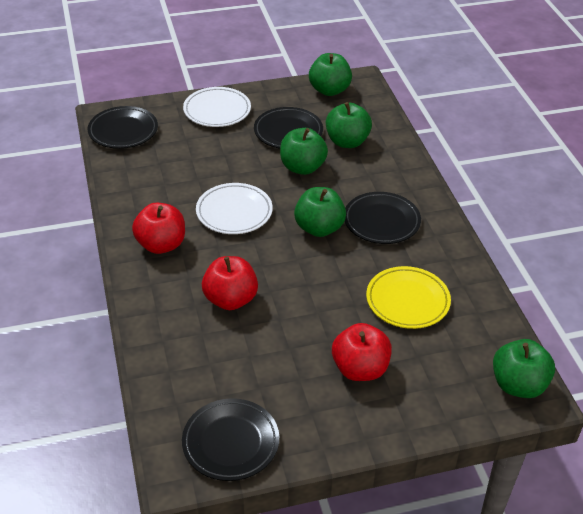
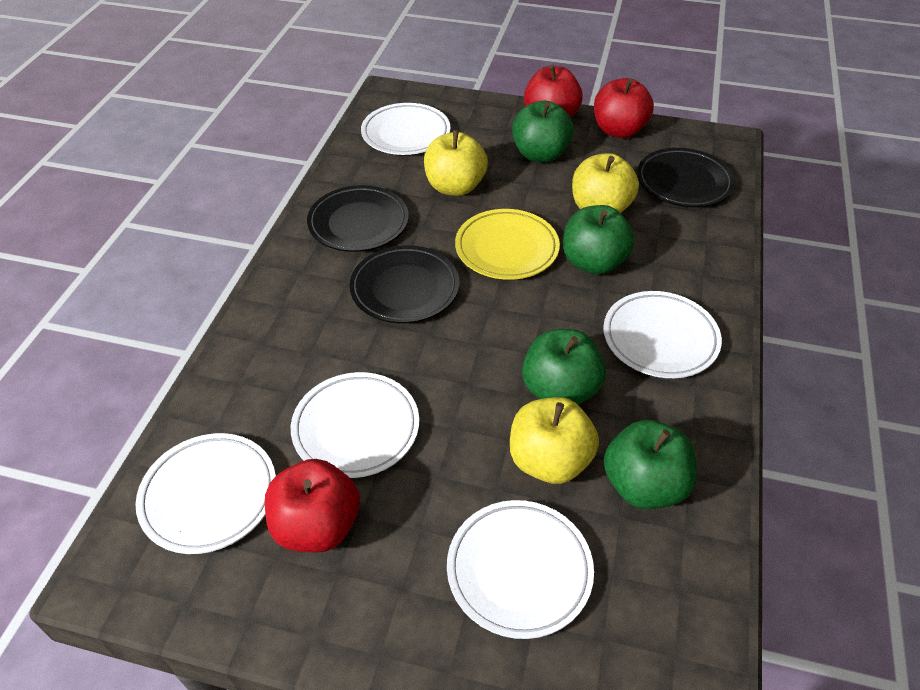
black plate: 4 -> 3
green apple: 5 -> 4
white plate: 2 -> 5
yellow apple: 0 -> 3

